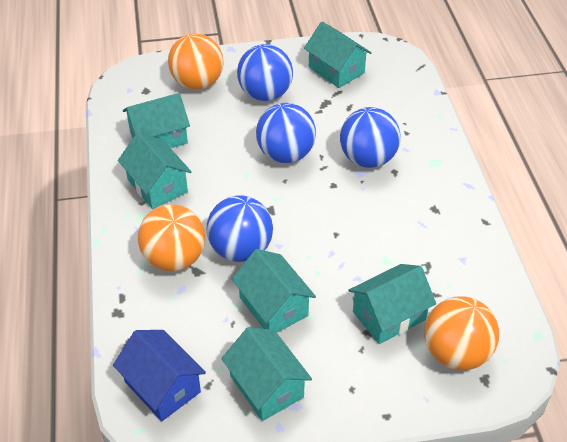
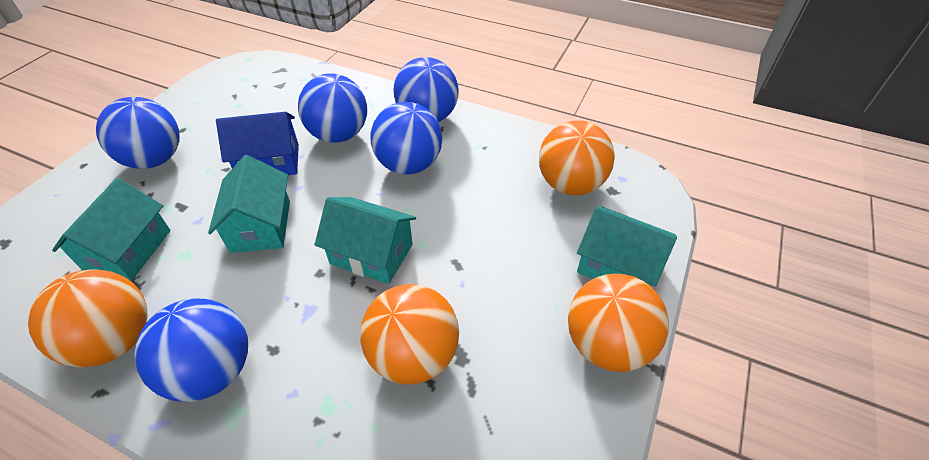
blue ball: 4 -> 5
orange ball: 3 -> 4
turquoise house: 6 -> 4

